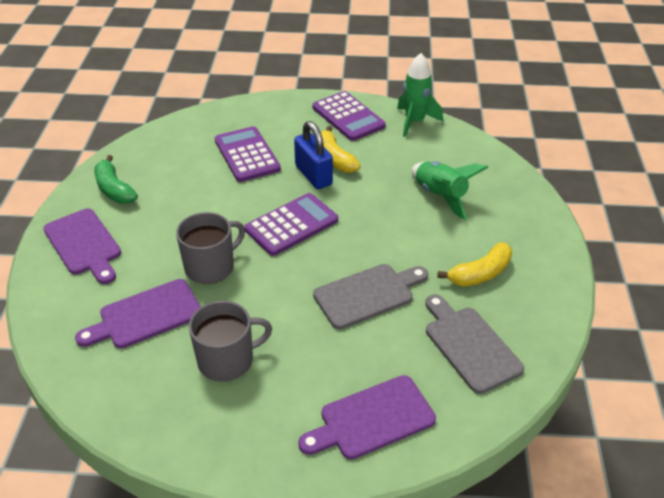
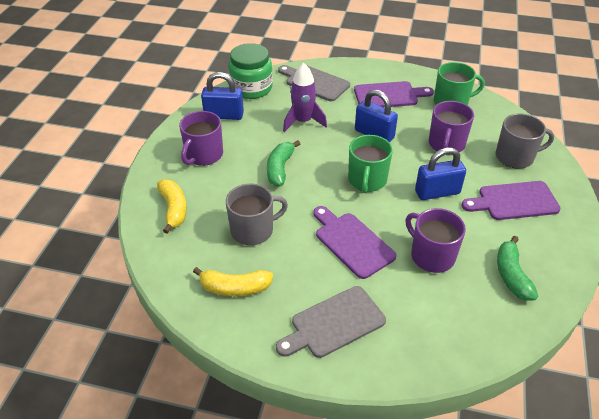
blue padlock: 1 -> 3
green banana: 1 -> 2
green jar: 0 -> 1
green mug: 0 -> 2
green rocket: 2 -> 0
purple calculator: 3 -> 0
purple mug: 0 -> 3
purple rocket: 0 -> 1

